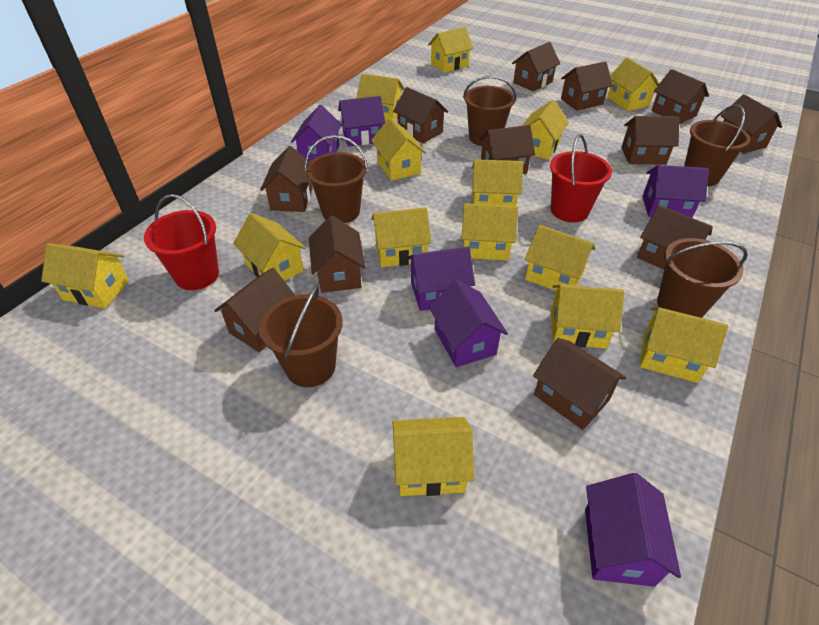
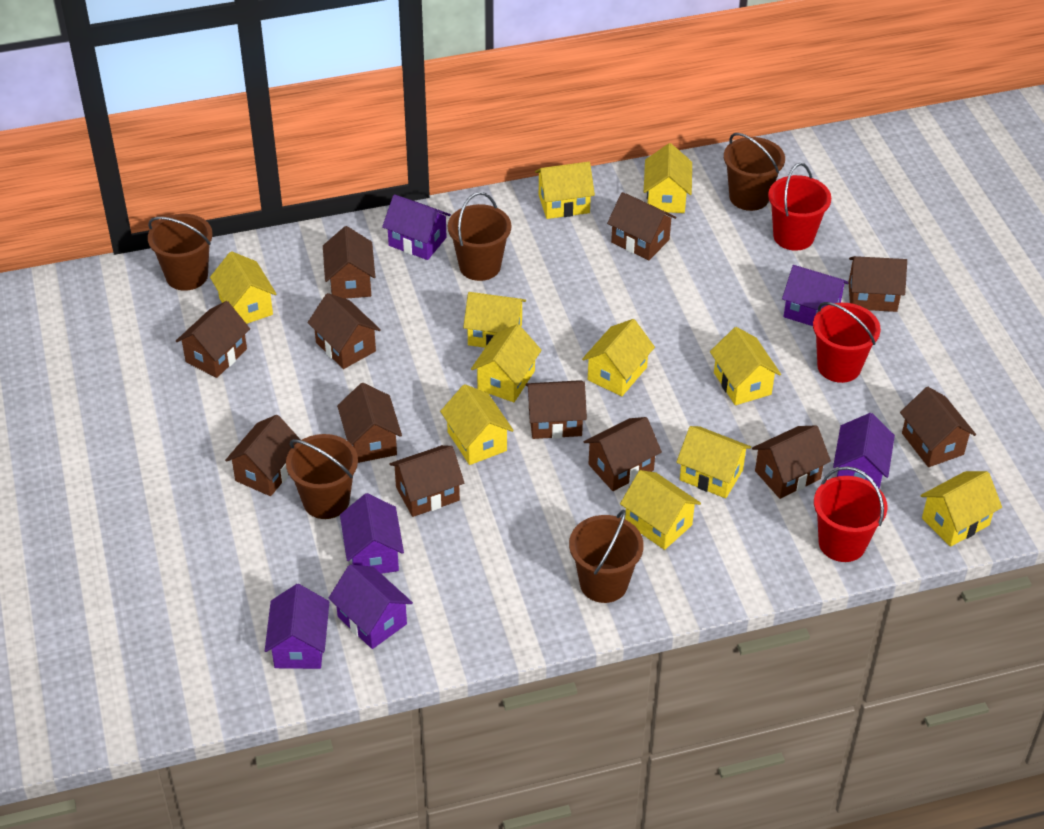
red bucket: 2 -> 3
yellow house: 14 -> 11

